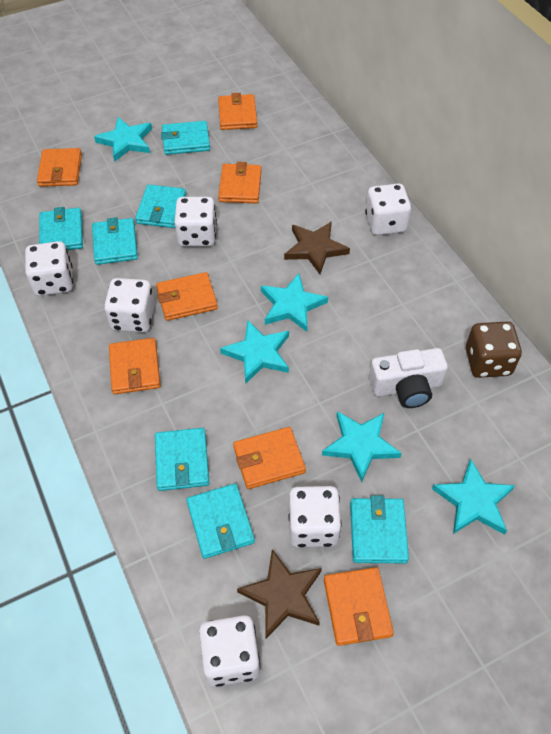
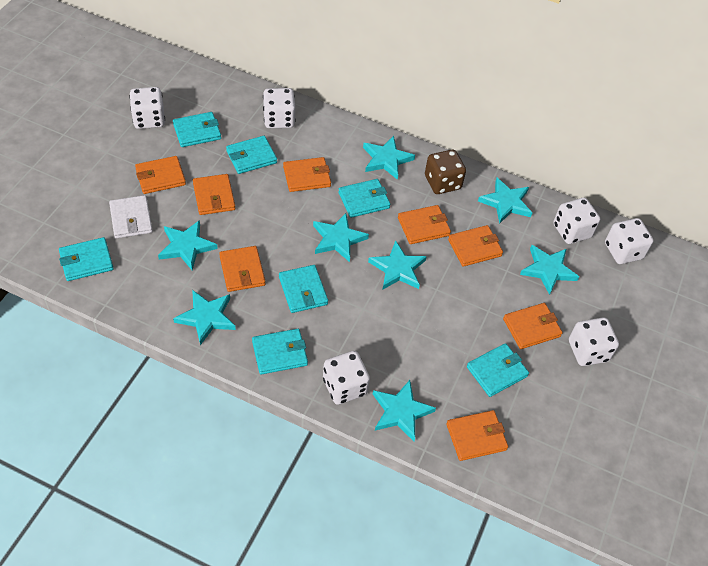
brown star: 2 -> 0
orange wallet: 7 -> 8
turquoise star: 5 -> 8
white camera: 1 -> 0
white wallet: 0 -> 1

